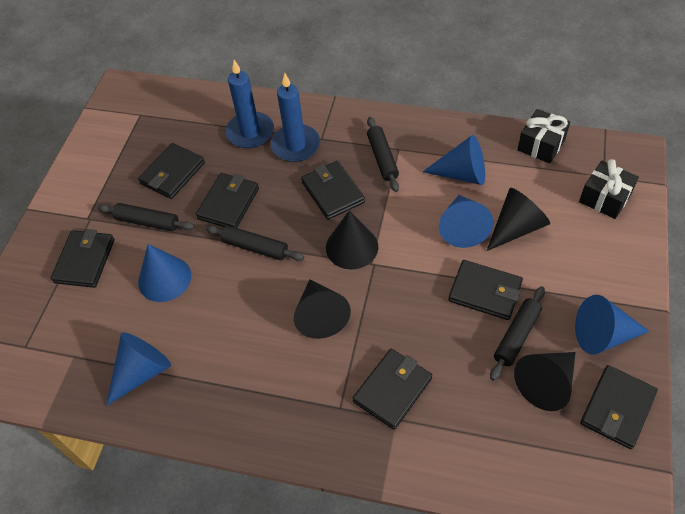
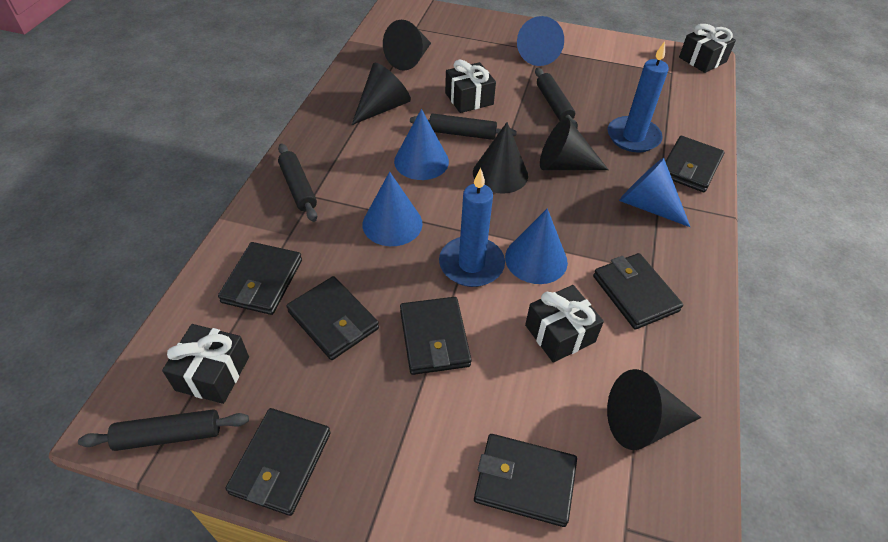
black cone: 4 -> 5
black gift: 2 -> 4

